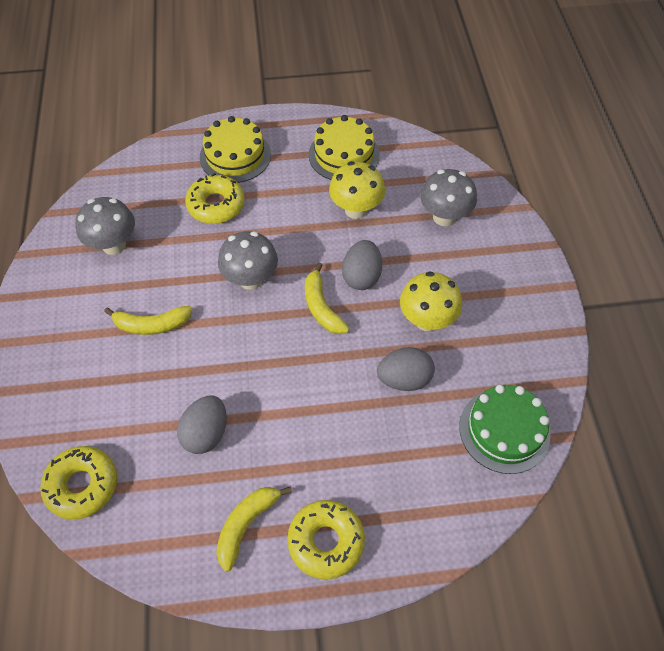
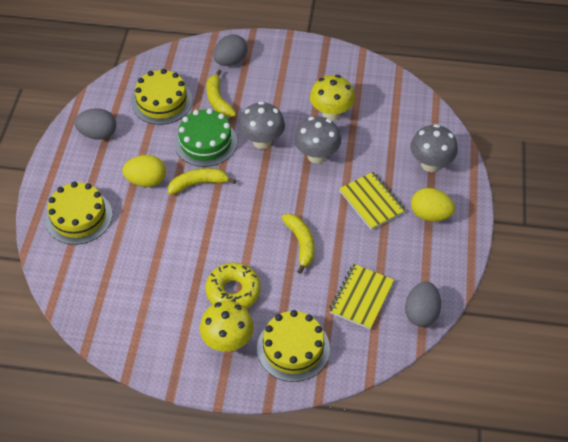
yellow cake: 2 -> 3
yellow donut: 3 -> 1
yellow egg: 0 -> 2
yellow notebook: 0 -> 2

